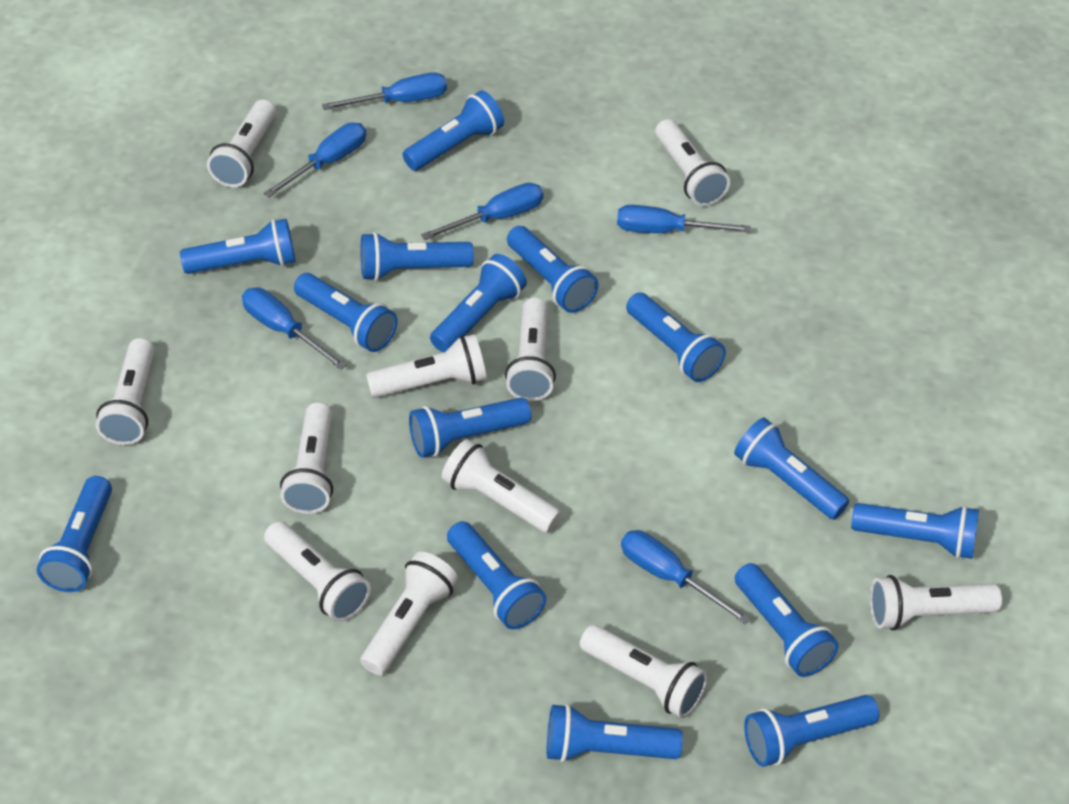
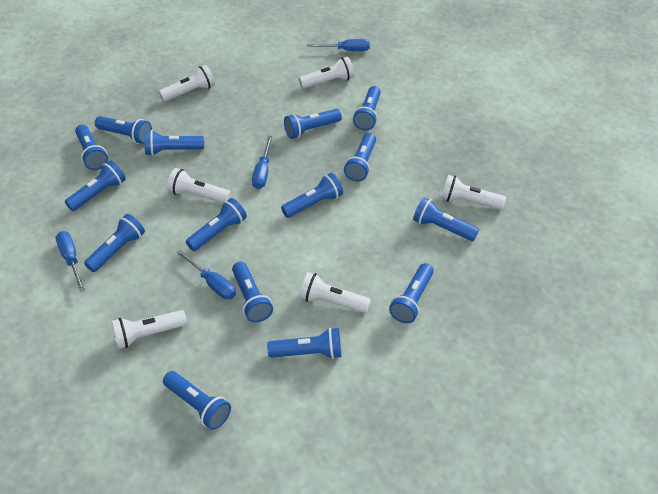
blue screwdriver: 6 -> 4
white flashlight: 11 -> 6

